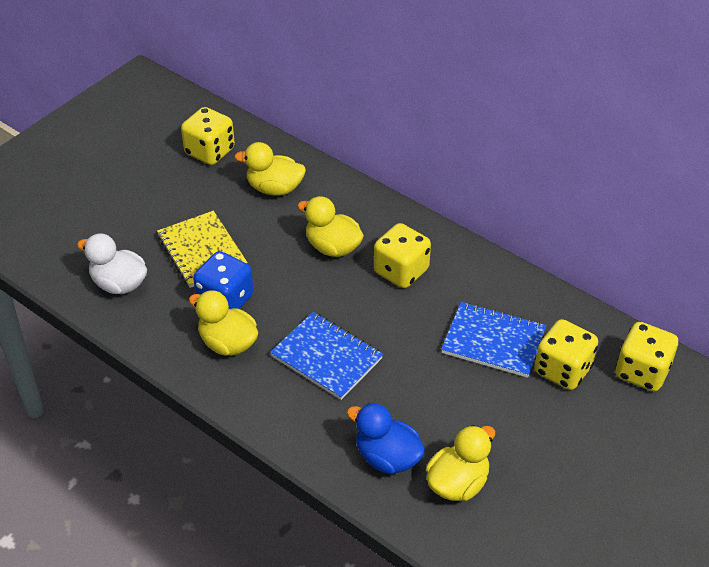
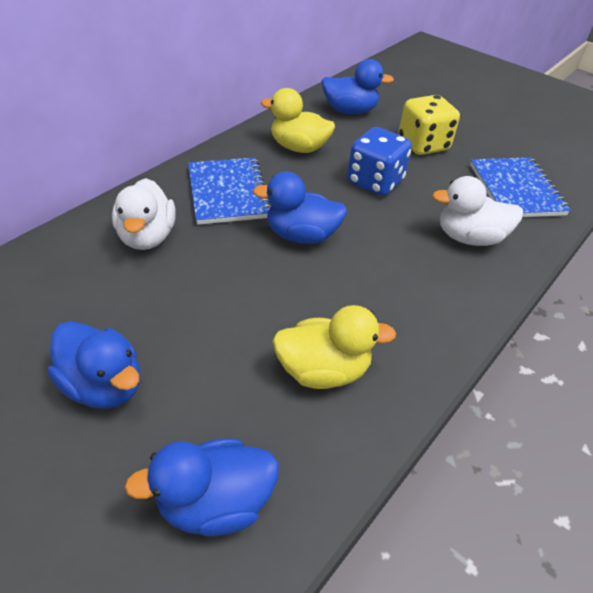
blue duck: 1 -> 4
white duck: 1 -> 2
yellow dice: 4 -> 1
yellow duck: 4 -> 2
yellow notebook: 1 -> 0

